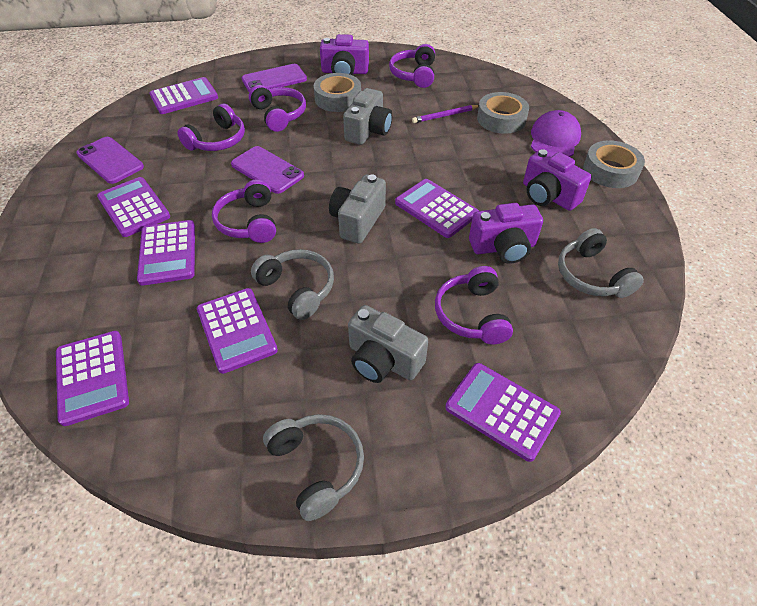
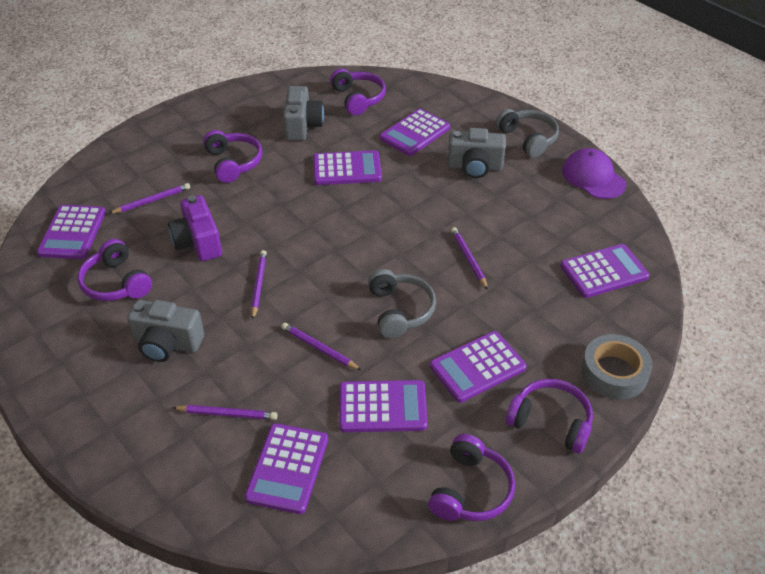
grey headphones: 3 -> 2
grey tape: 3 -> 1
purple camera: 3 -> 1
purple pencil: 1 -> 5
purple phone: 3 -> 0

